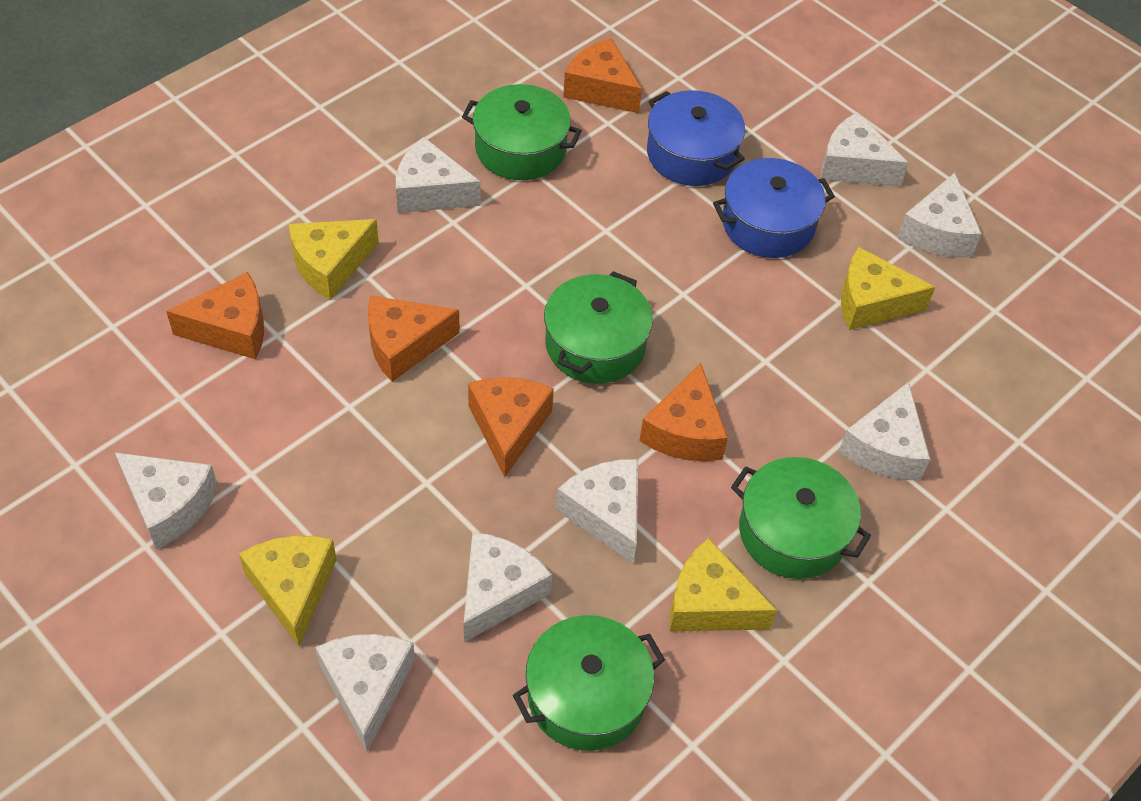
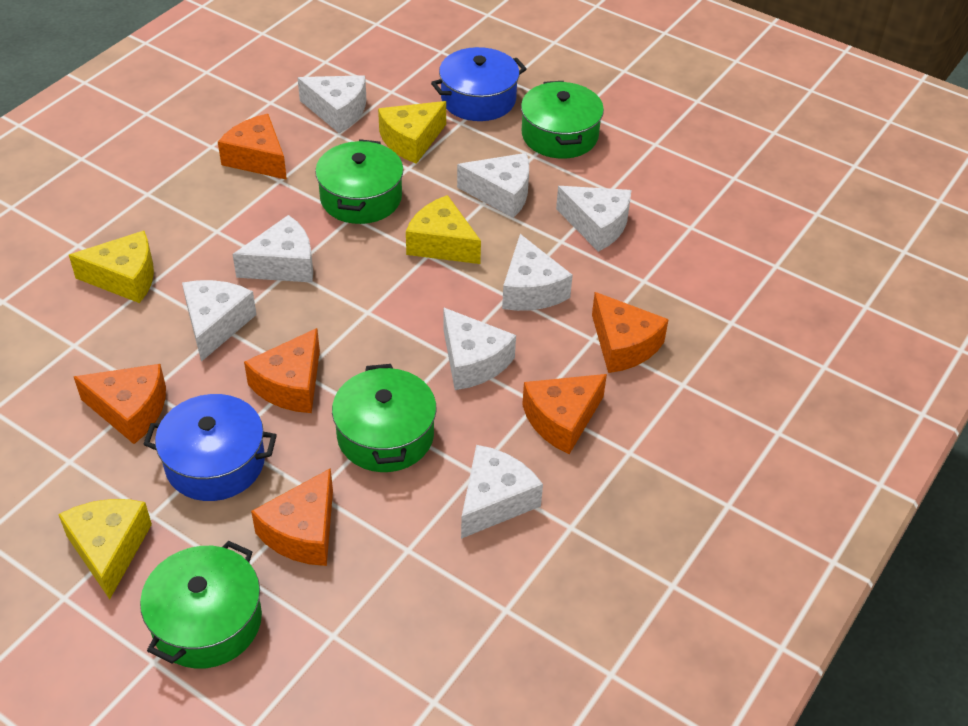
orange cheese: 5 -> 6

